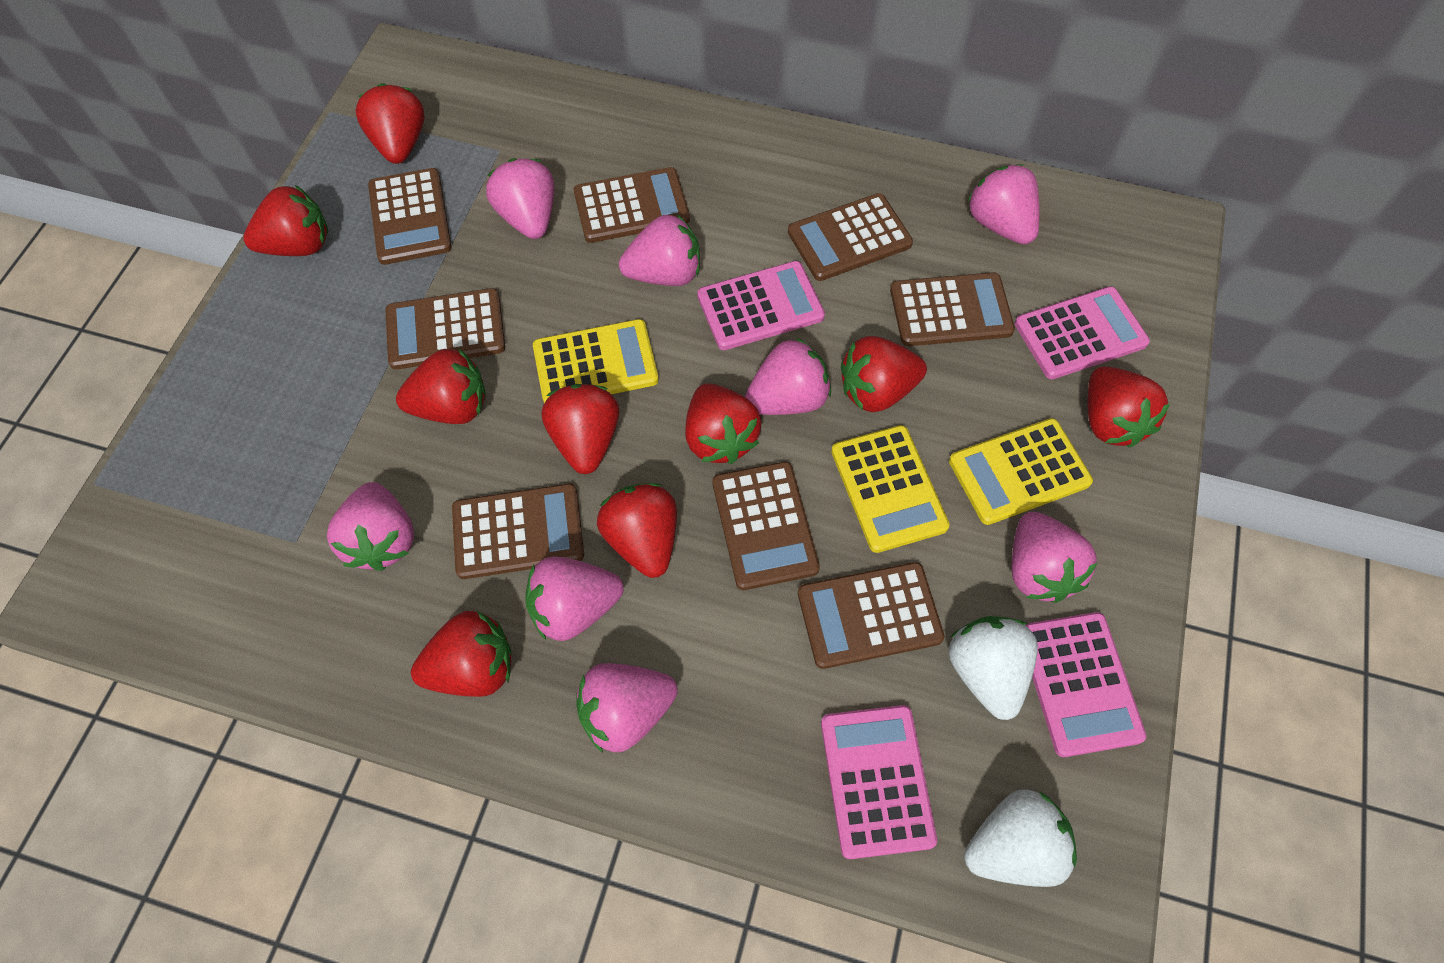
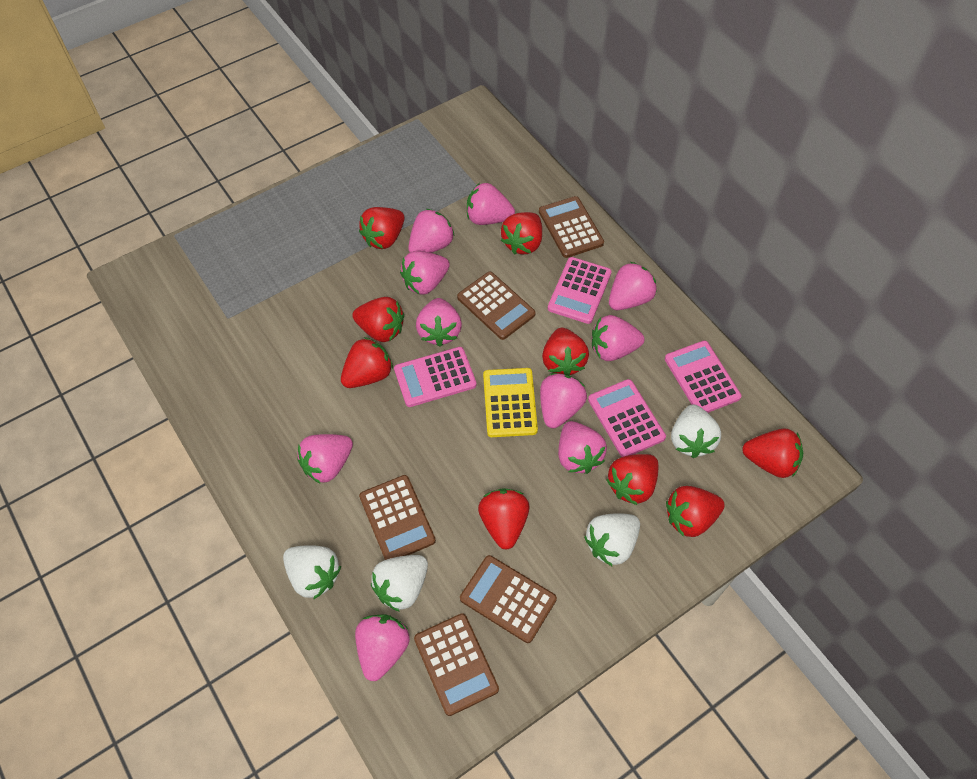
brown calculator: 8 -> 5
pink strawberry: 8 -> 10
white strawberry: 2 -> 4
yellow calculator: 3 -> 1

